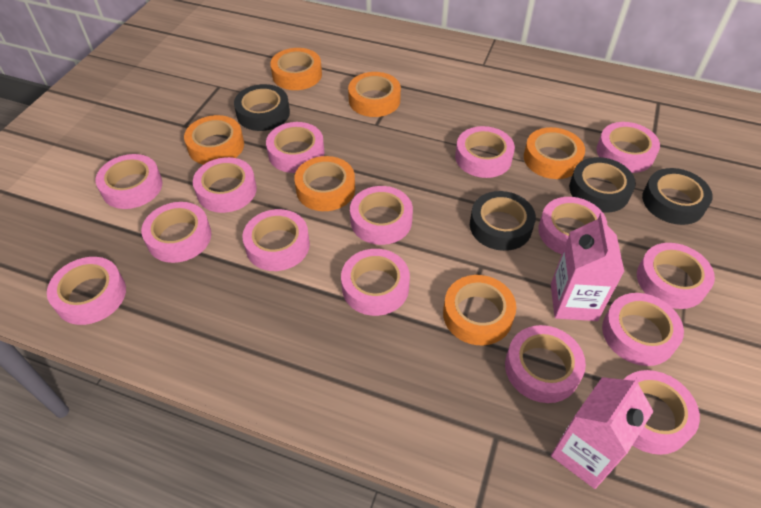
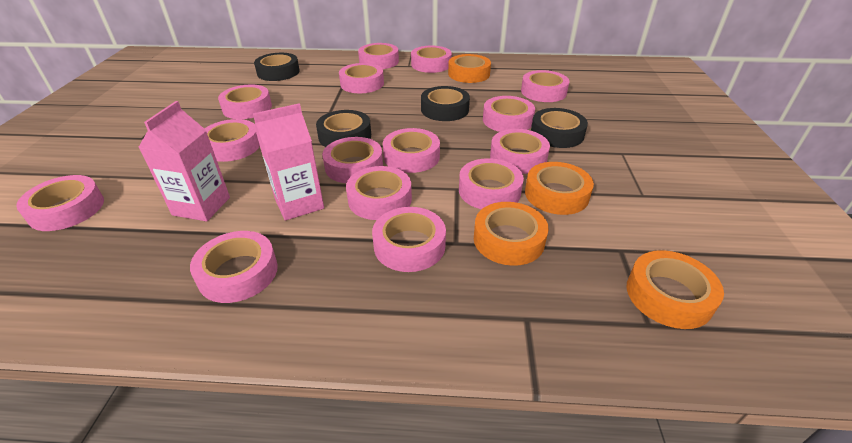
orange tape: 6 -> 4

